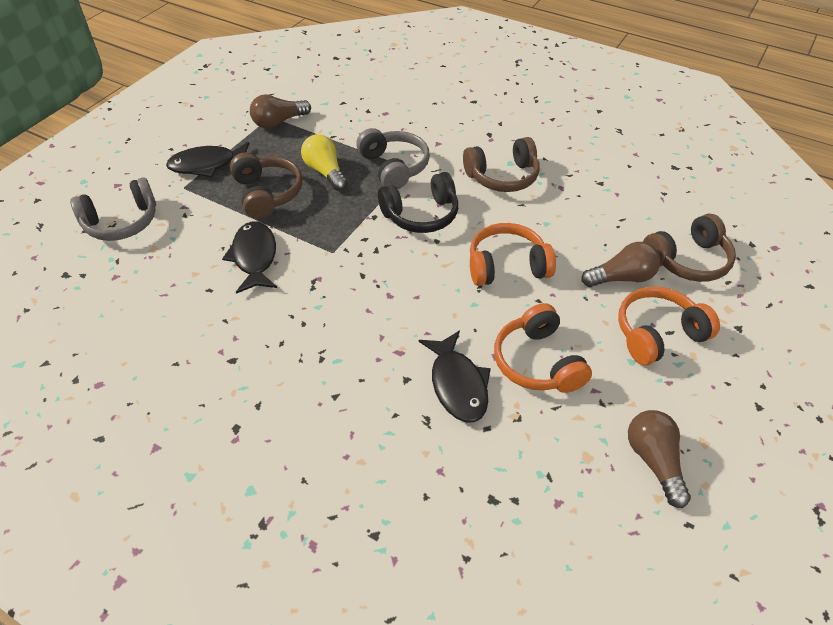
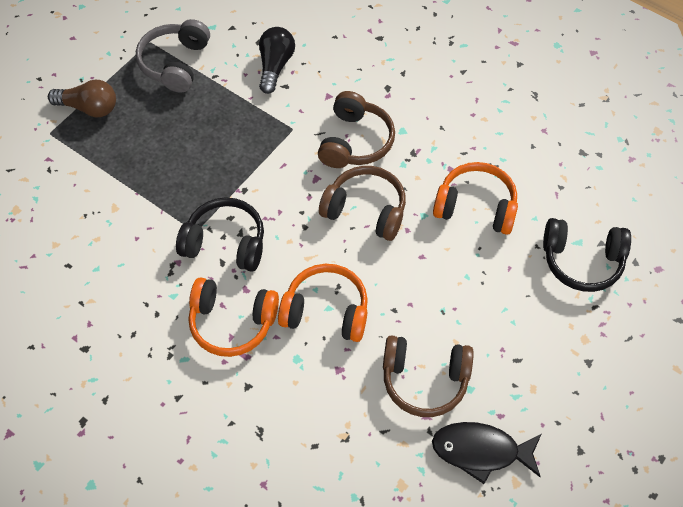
black fish: 3 -> 1
black headphones: 1 -> 2
black light bulb: 0 -> 1
brown light bulb: 3 -> 1
grey headphones: 2 -> 1
yellow light bulb: 1 -> 0

